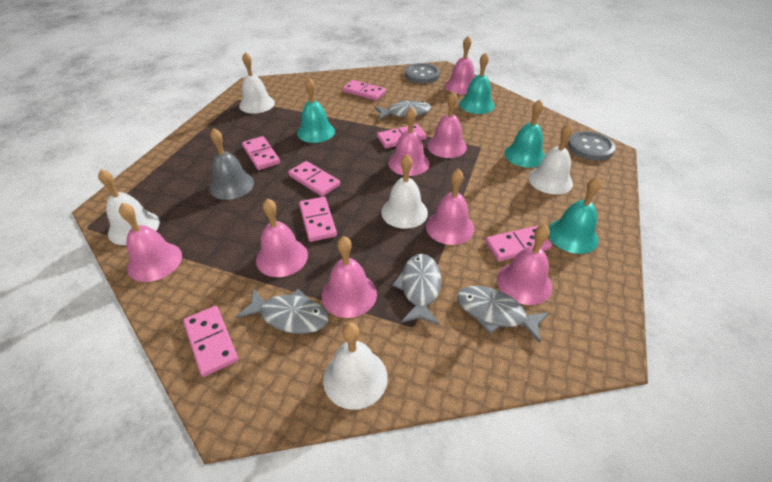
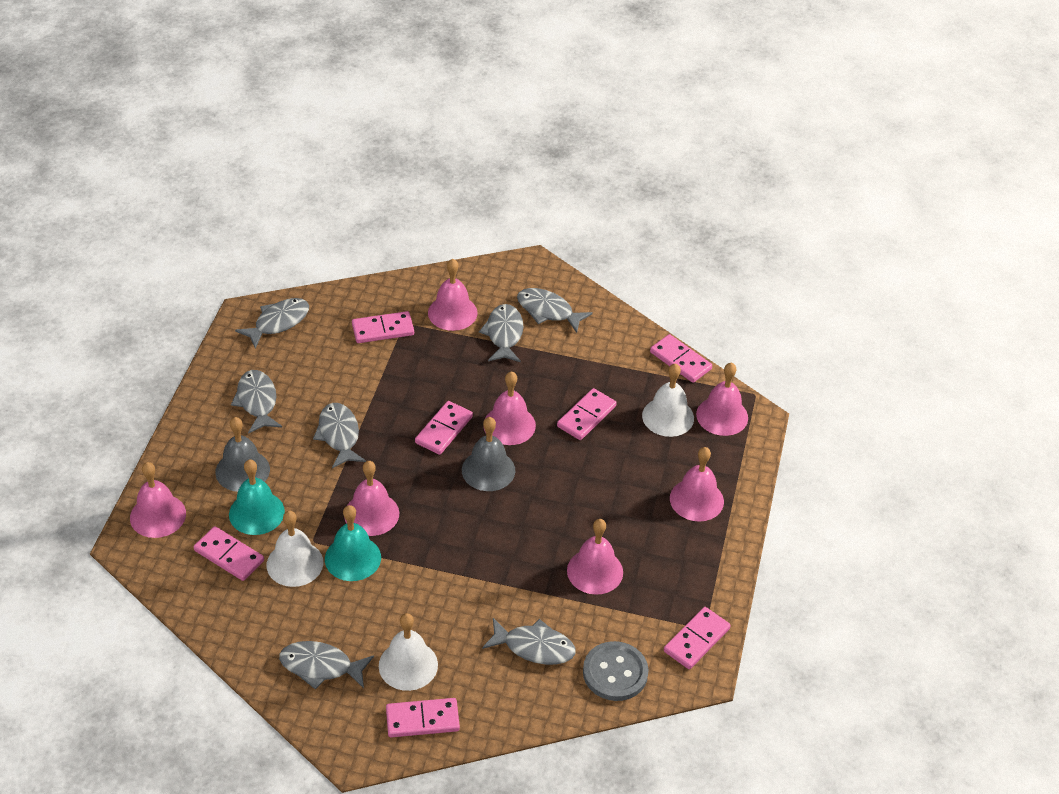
grey bell: 1 -> 2
grey button: 2 -> 1
grey fish: 4 -> 7
pink bell: 8 -> 7
turquoise bell: 4 -> 2
white bell: 5 -> 3

